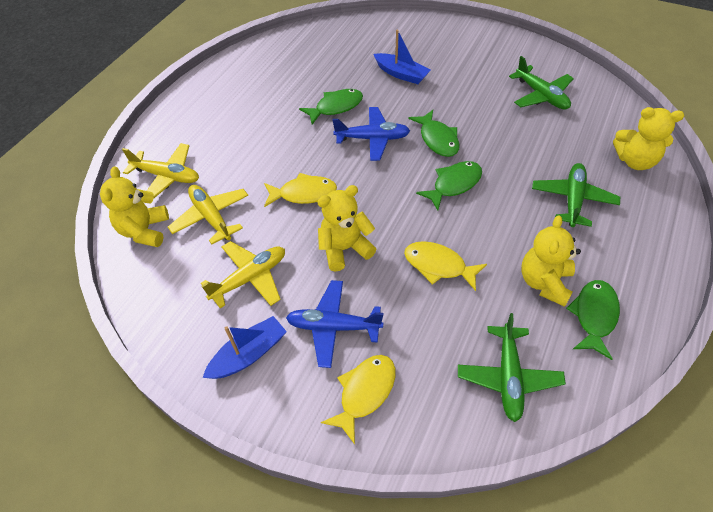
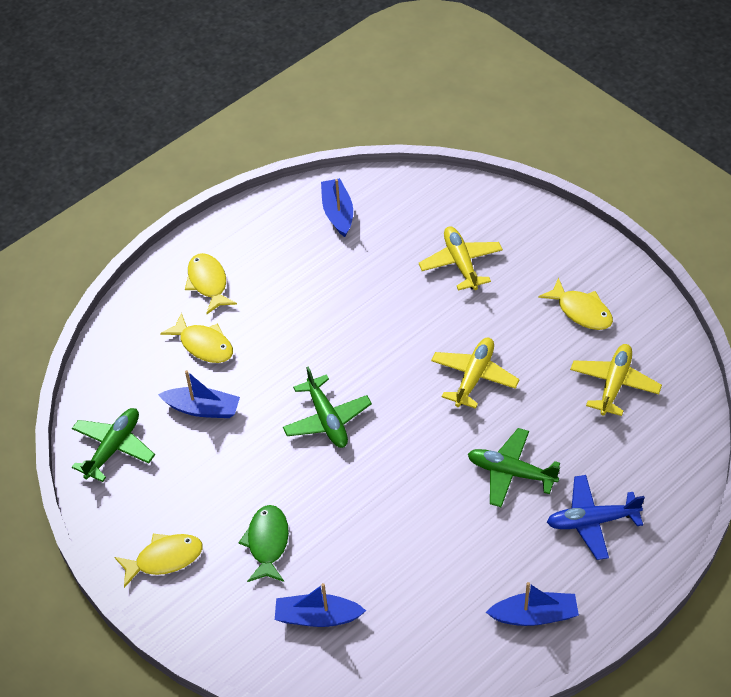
blue boat: 2 -> 4
blue plane: 2 -> 1
green fish: 4 -> 1
yellow fish: 3 -> 4
yellow teddy bear: 4 -> 0

